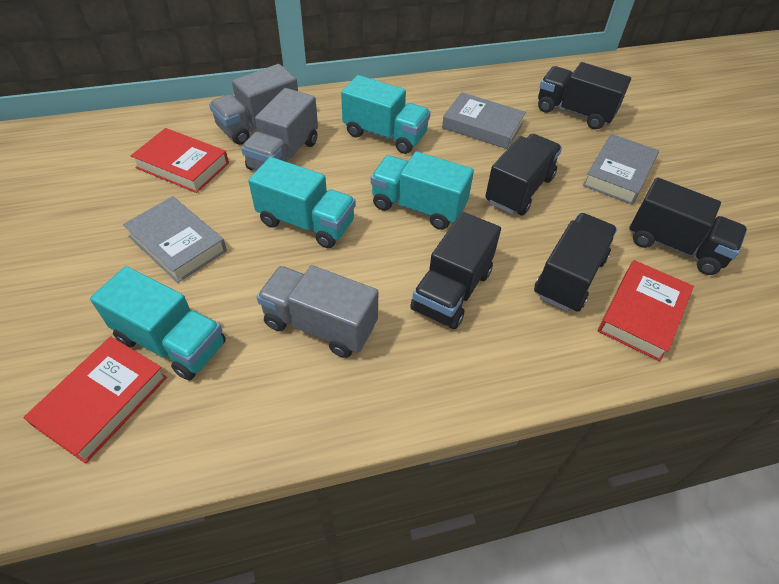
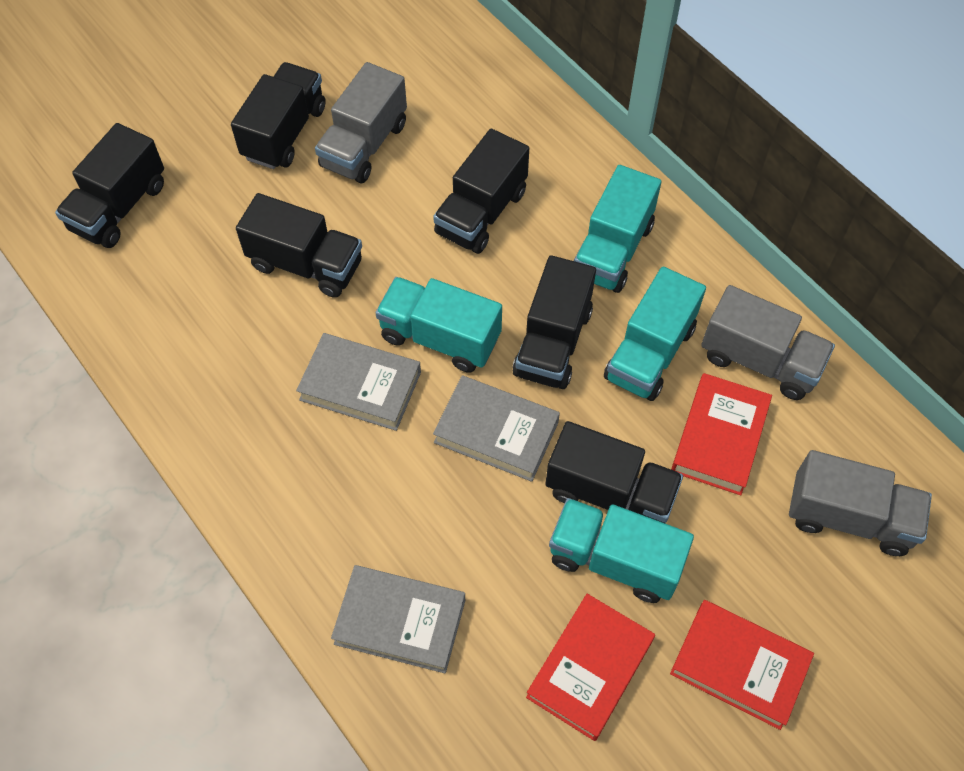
black truck: 5 -> 6

